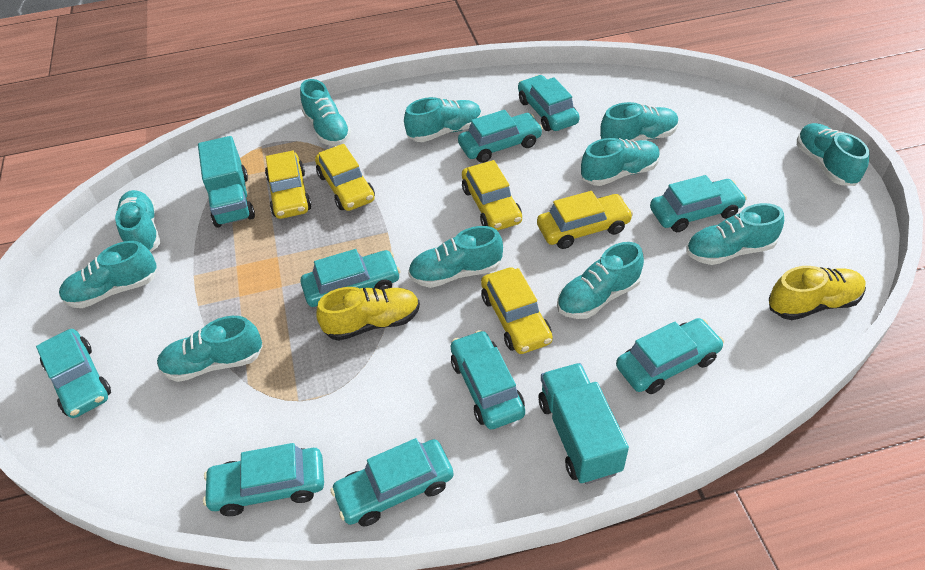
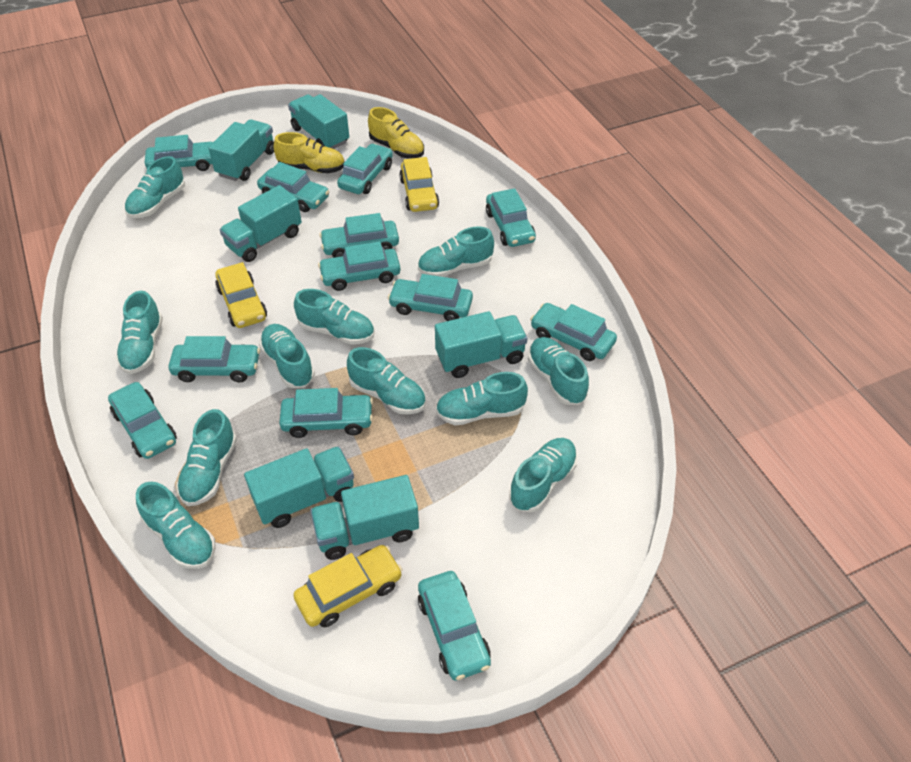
turquoise car: 9 -> 12
turquoise truck: 2 -> 6
yellow car: 5 -> 3

